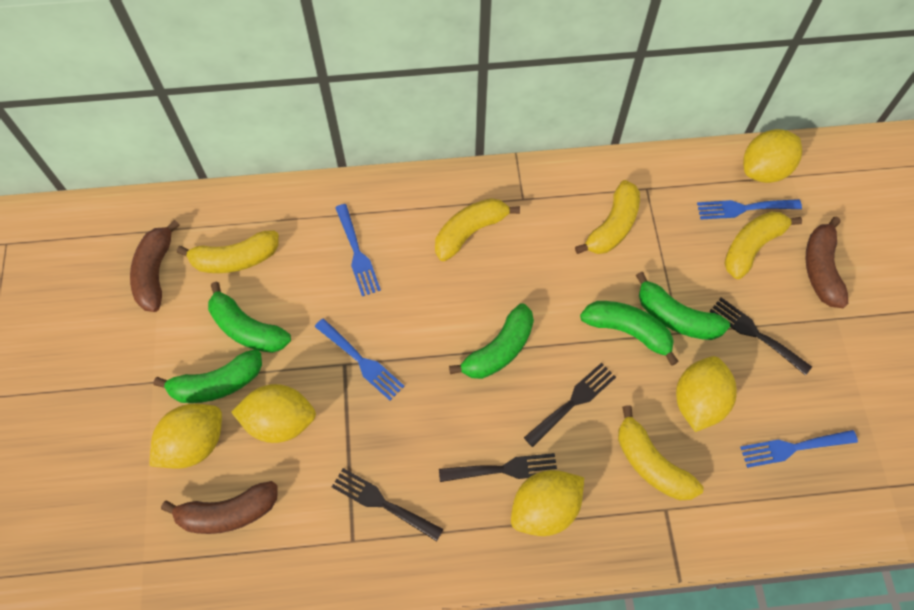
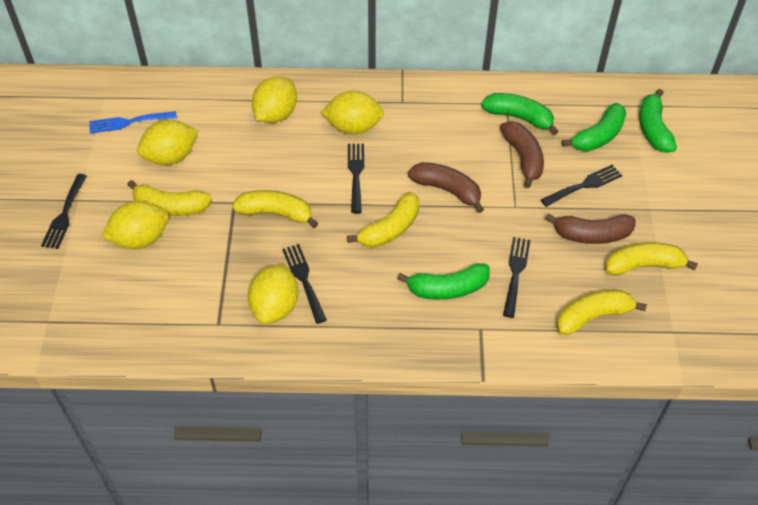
black fork: 4 -> 5
blue fork: 4 -> 1
green banana: 5 -> 4

